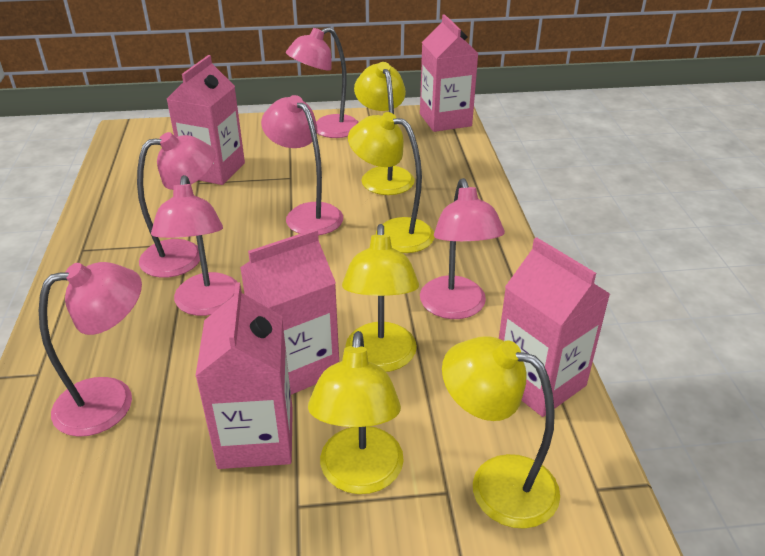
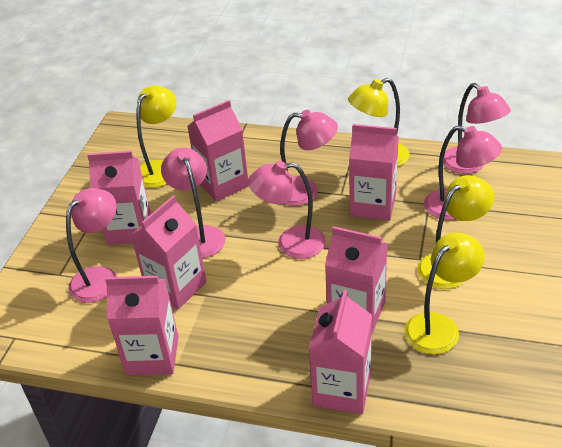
pink carton: 5 -> 7
yellow lamp: 5 -> 4

